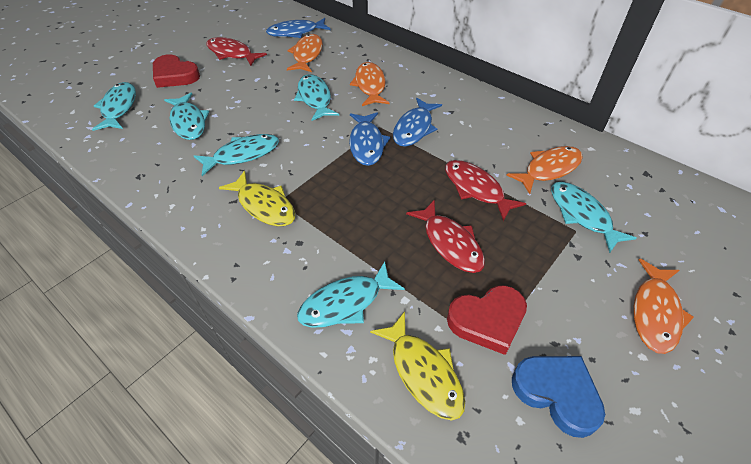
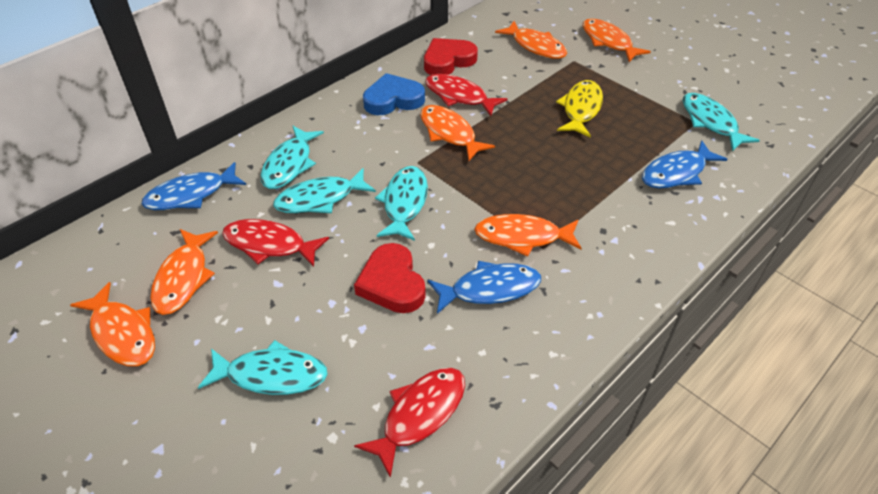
orange fish: 4 -> 6
turquoise fish: 6 -> 5
yellow fish: 2 -> 1

